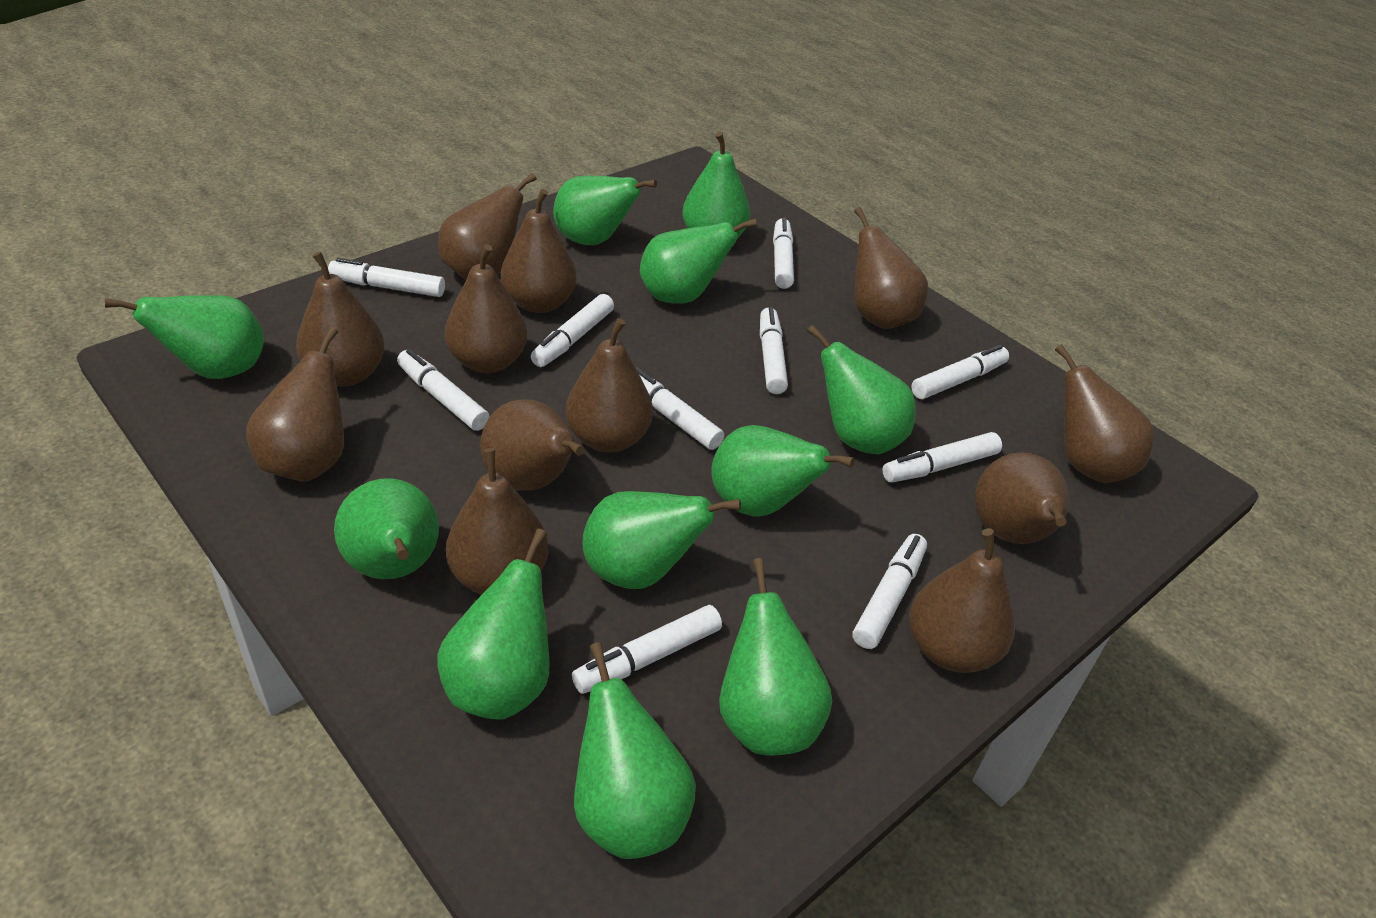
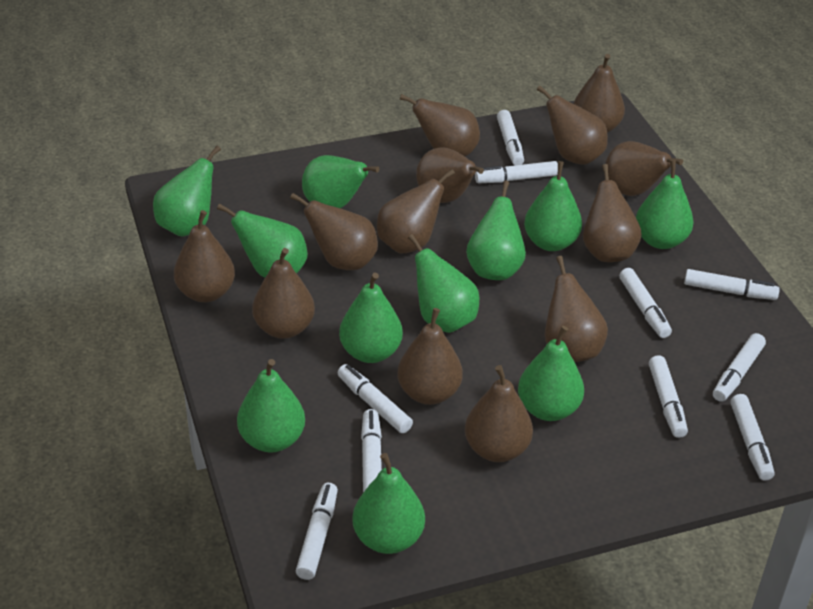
brown pear: 12 -> 13

